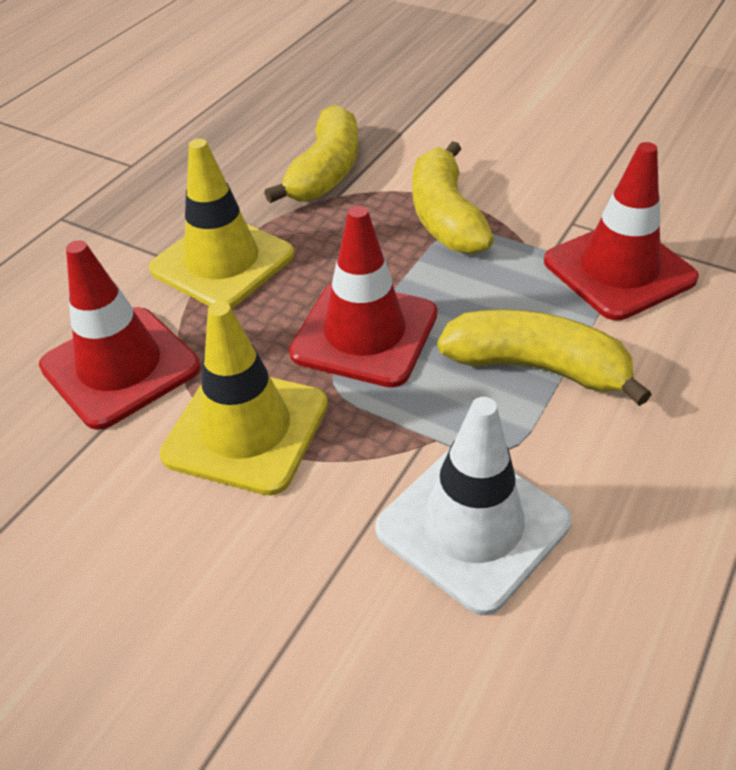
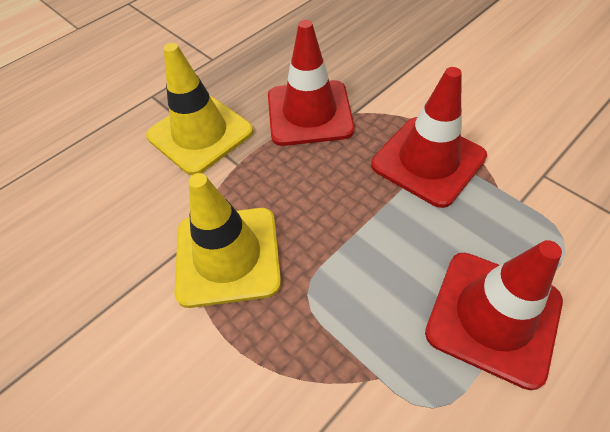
white traffic cone: 1 -> 0
yellow banana: 3 -> 0

